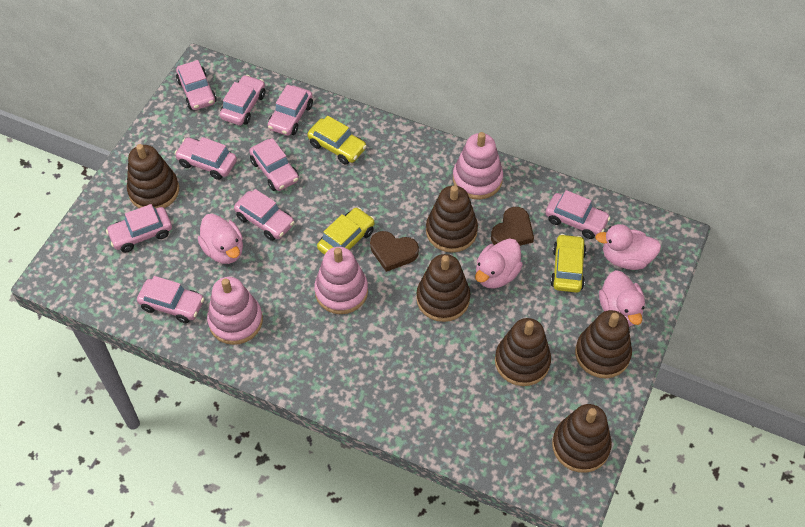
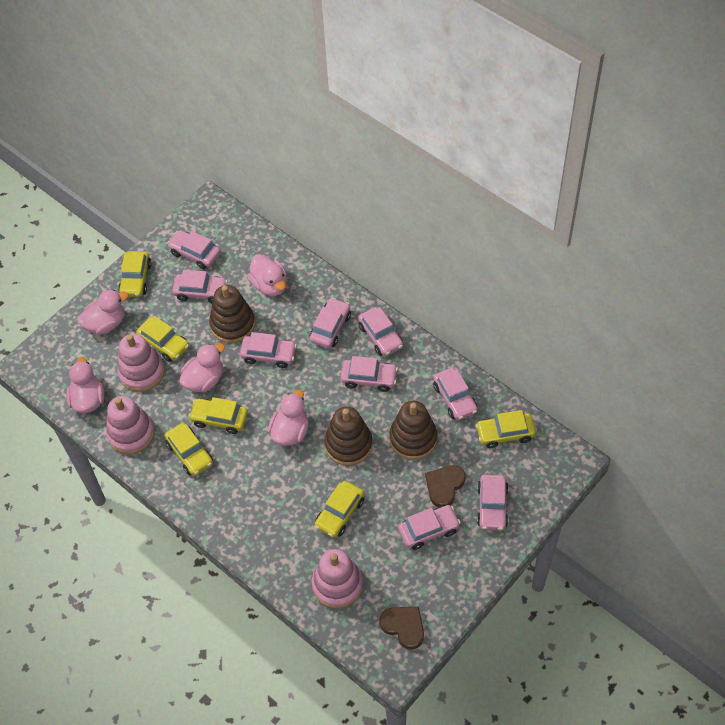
brown stacking toy: 6 -> 3
pink duck: 4 -> 5
yellow car: 3 -> 6

